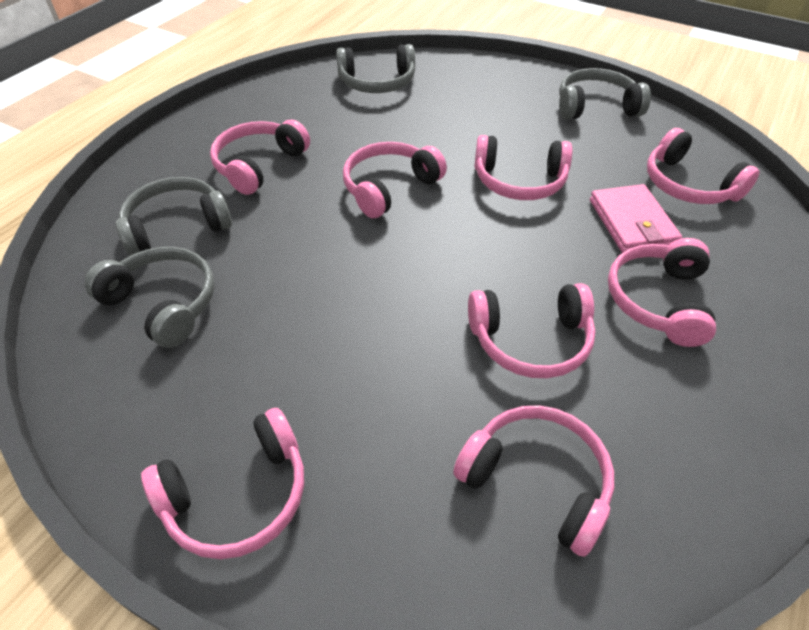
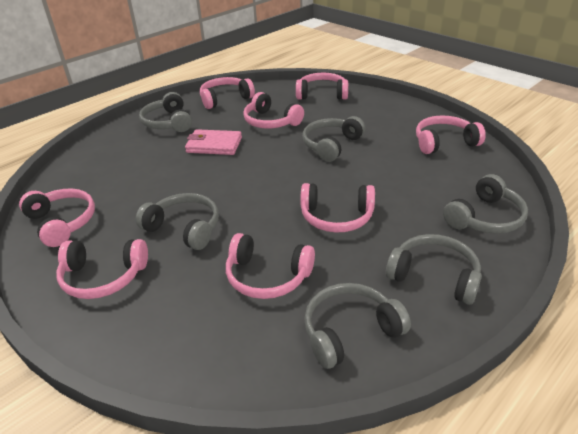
grey headphones: 4 -> 6

